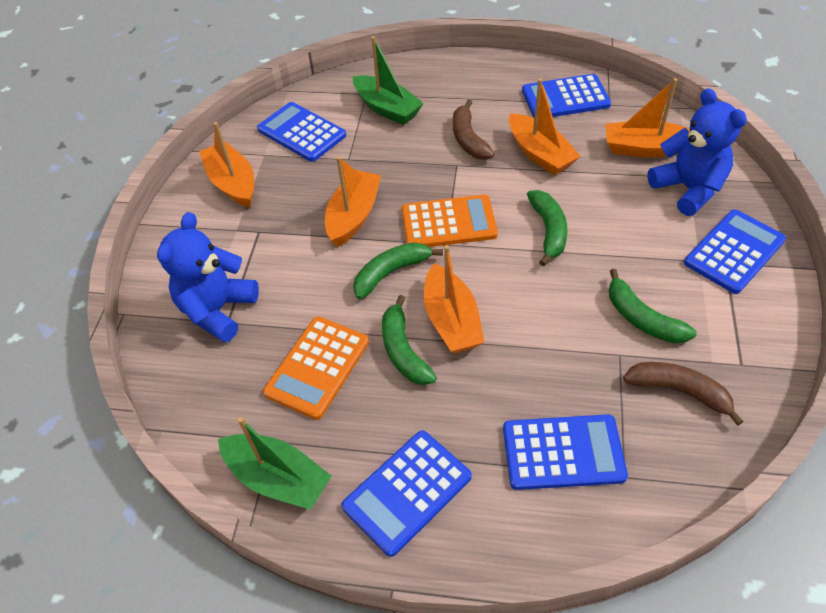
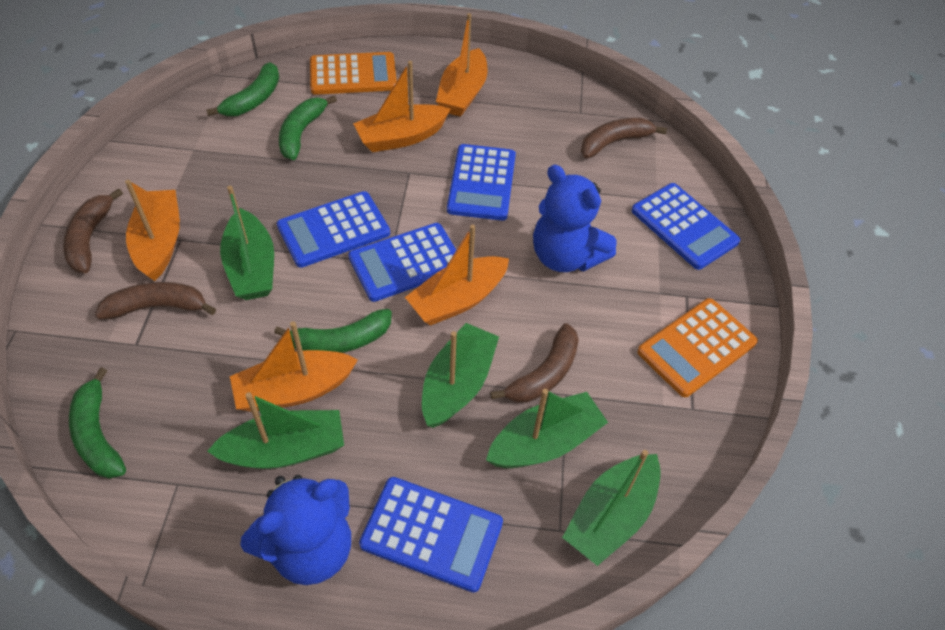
brown banana: 2 -> 4
green boat: 2 -> 5

